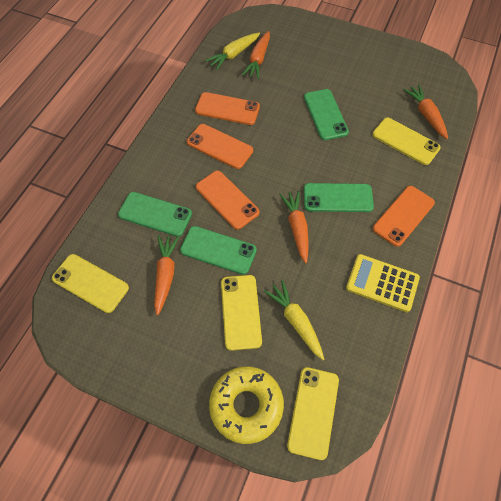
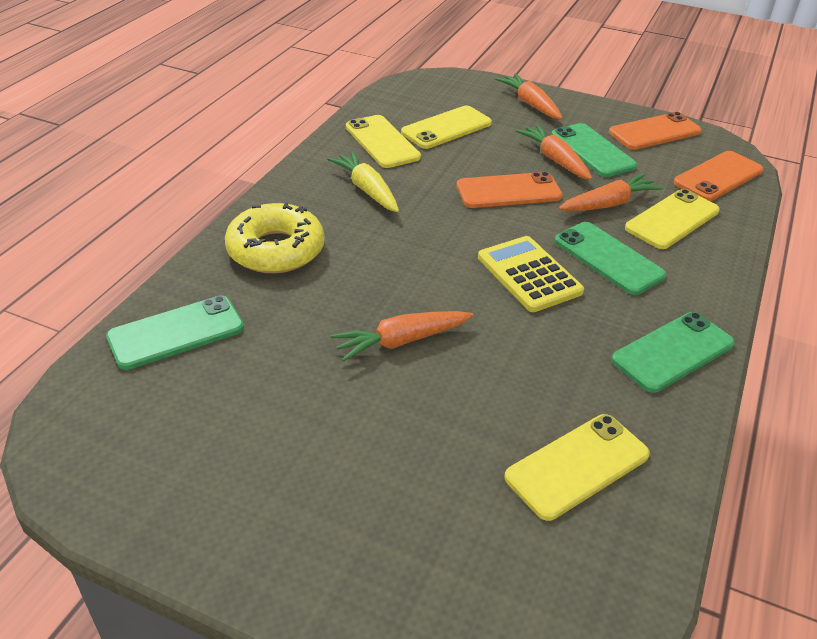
orange phone: 4 -> 3
yellow carrot: 2 -> 1

